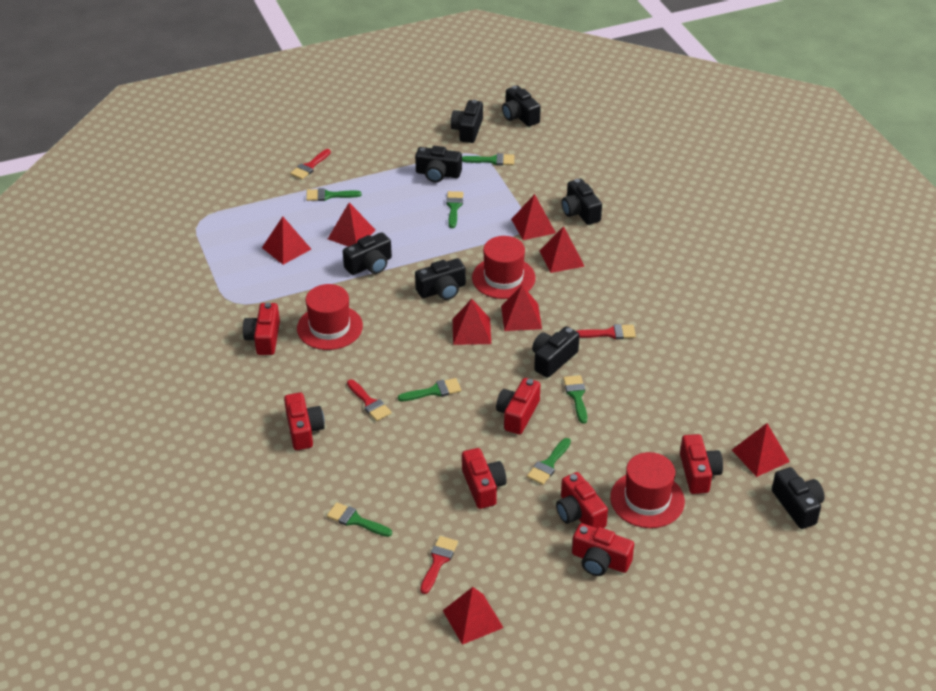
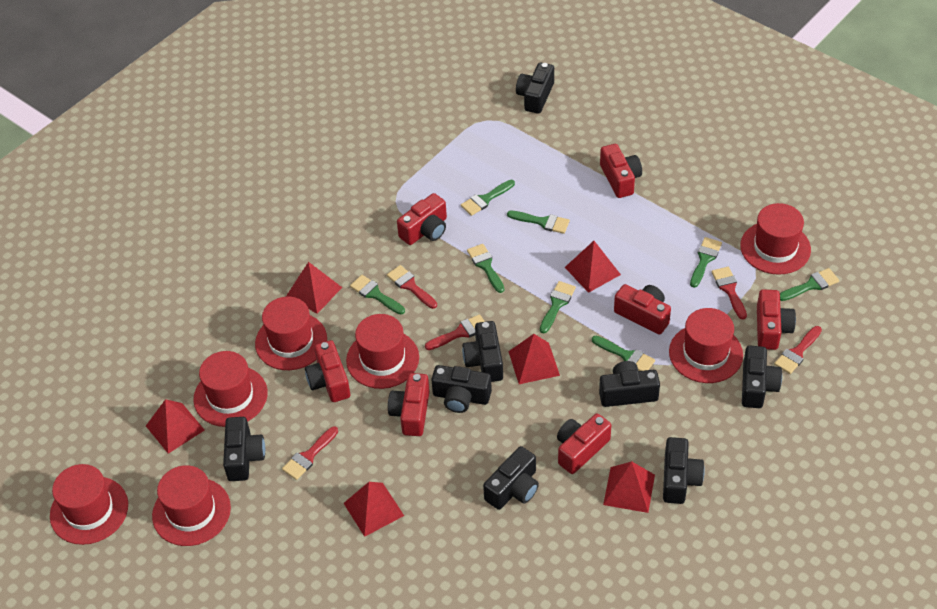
green brush: 7 -> 8
red brush: 4 -> 5
red hat: 3 -> 7
red pyramid: 8 -> 6

